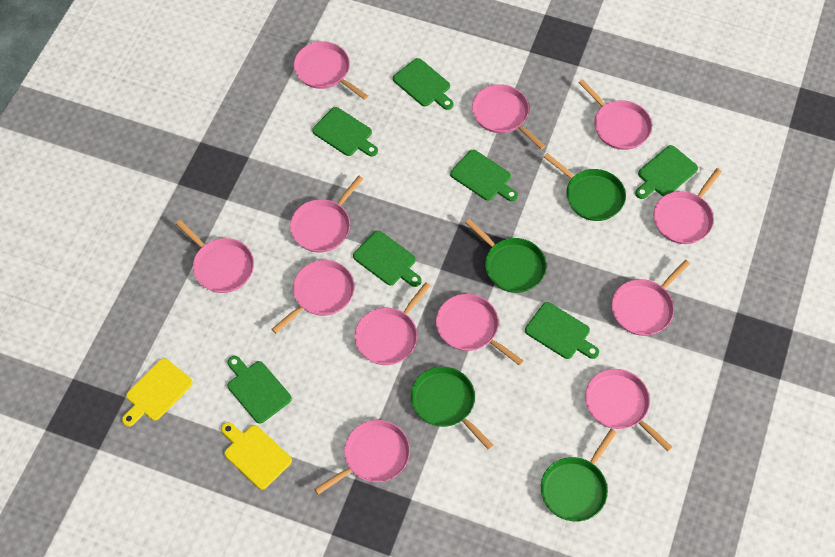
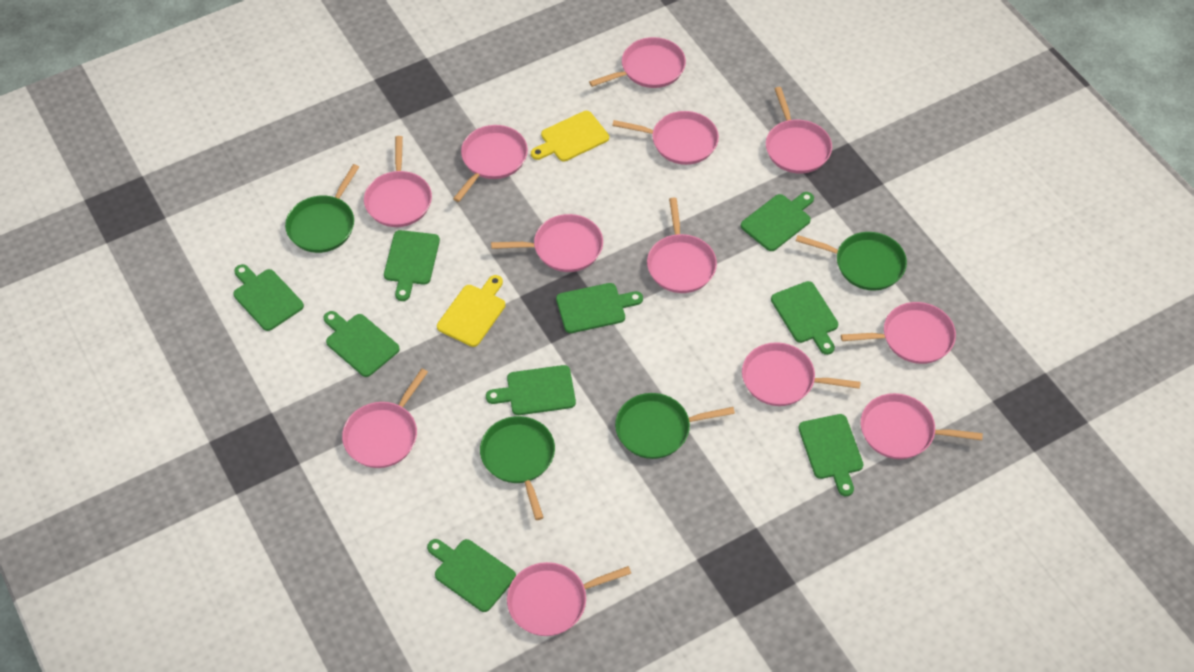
green cutting board: 7 -> 9

